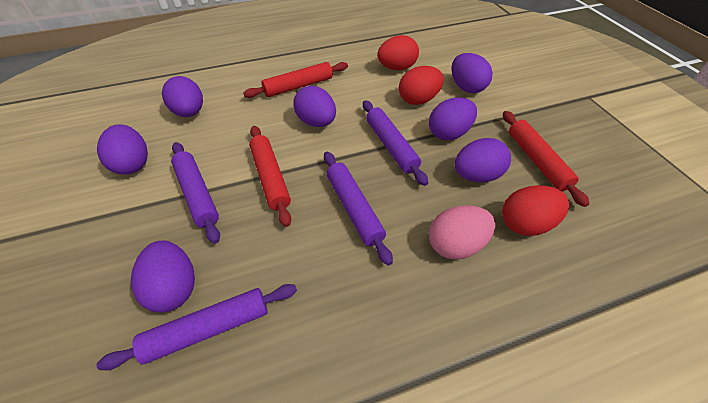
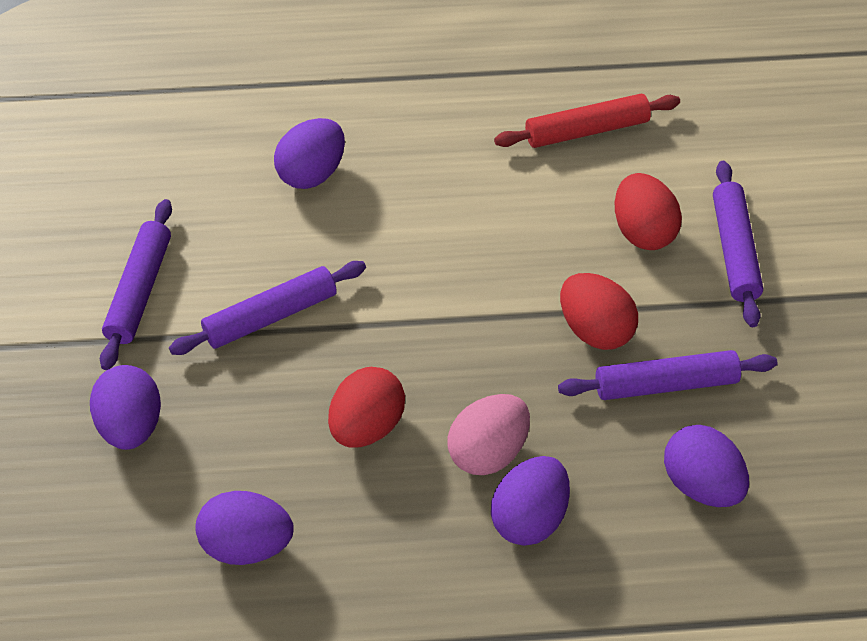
purple egg: 7 -> 5
red rolling pin: 3 -> 1

